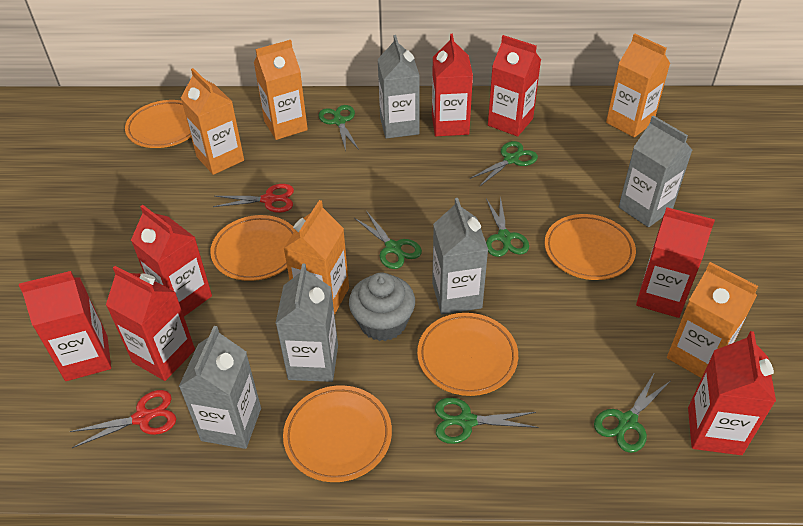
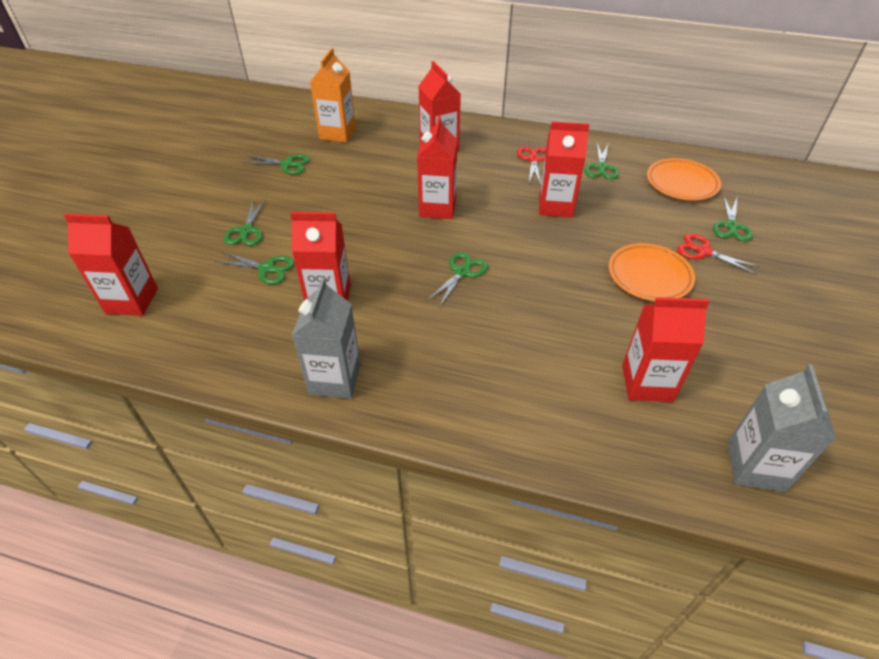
grey carton: 5 -> 2
grey cupcake: 1 -> 0
orange carton: 5 -> 1
orange plate: 5 -> 2
red carton: 7 -> 6

